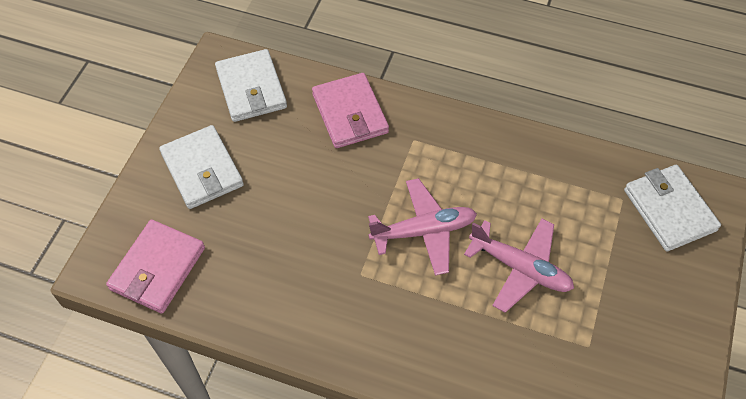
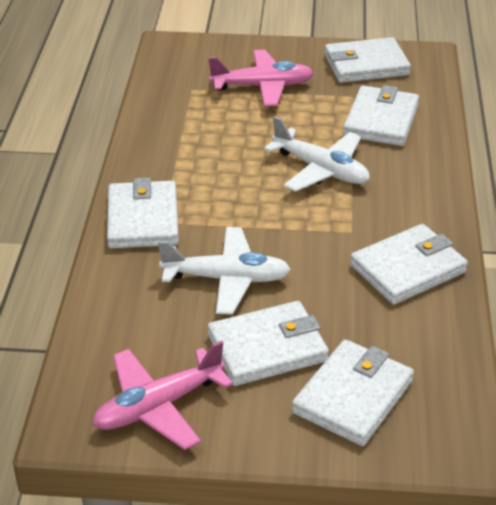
pink wallet: 2 -> 0
white plane: 0 -> 2
white wallet: 3 -> 6

